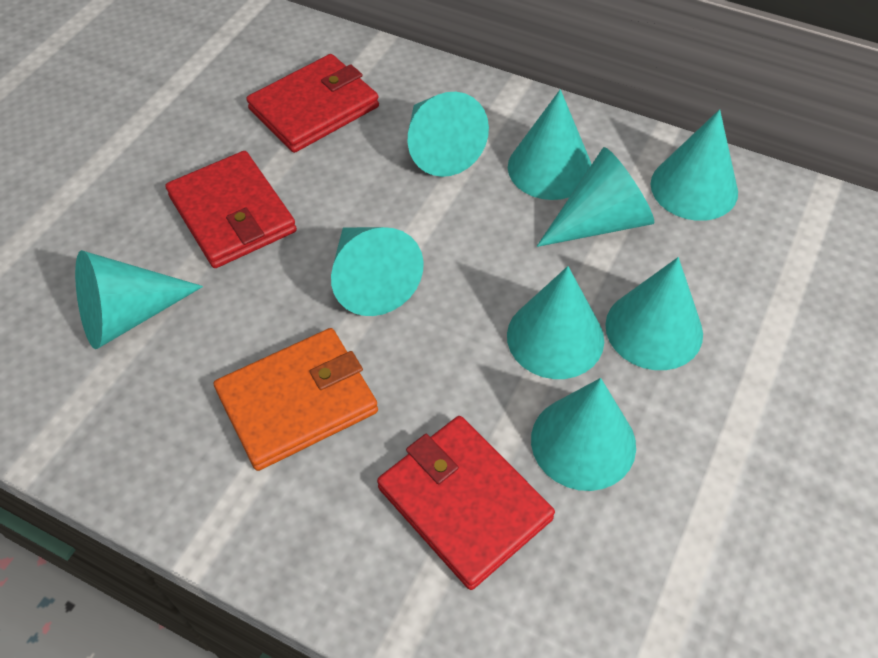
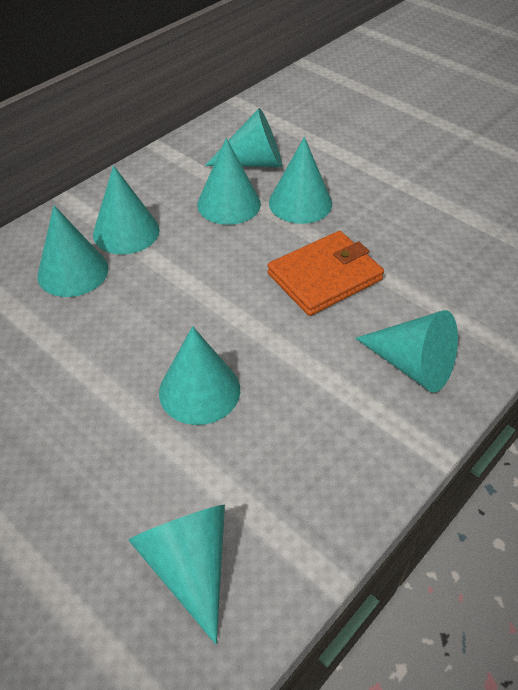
red wallet: 3 -> 0
turquoise cone: 9 -> 8

